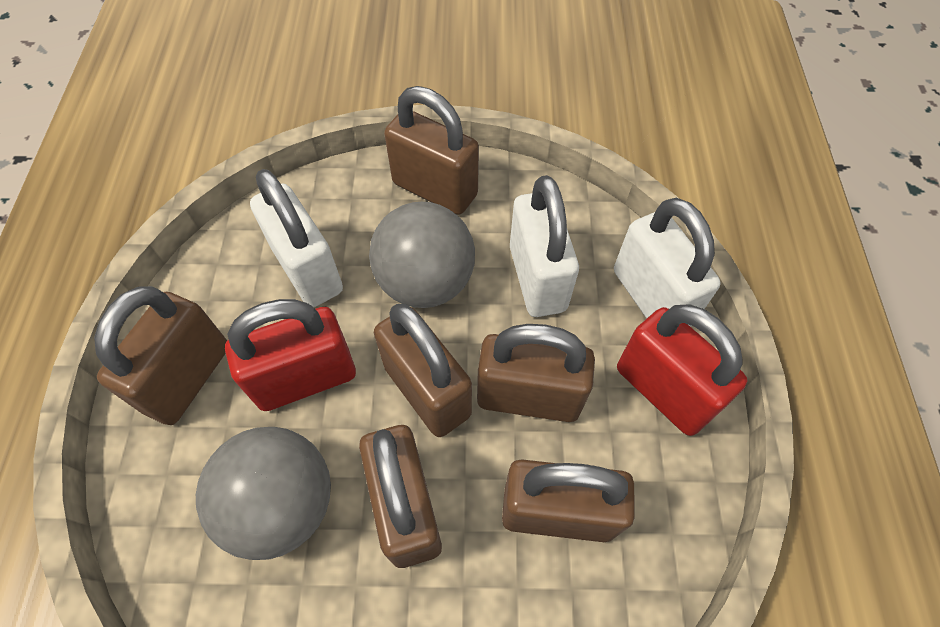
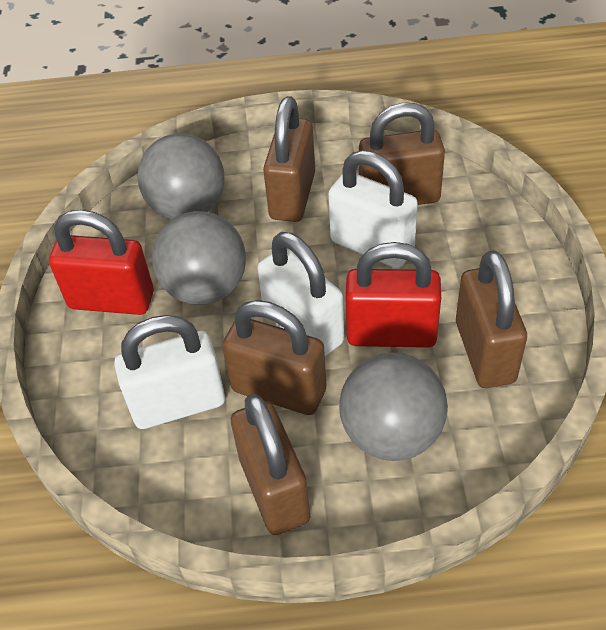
brown padlock: 6 -> 5
grey ball: 2 -> 3

